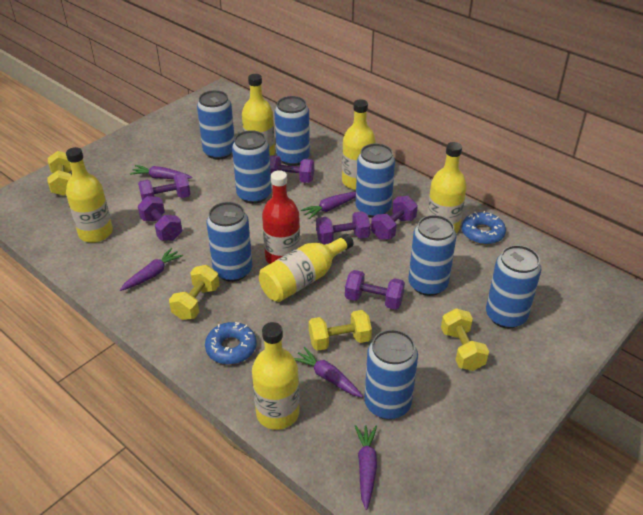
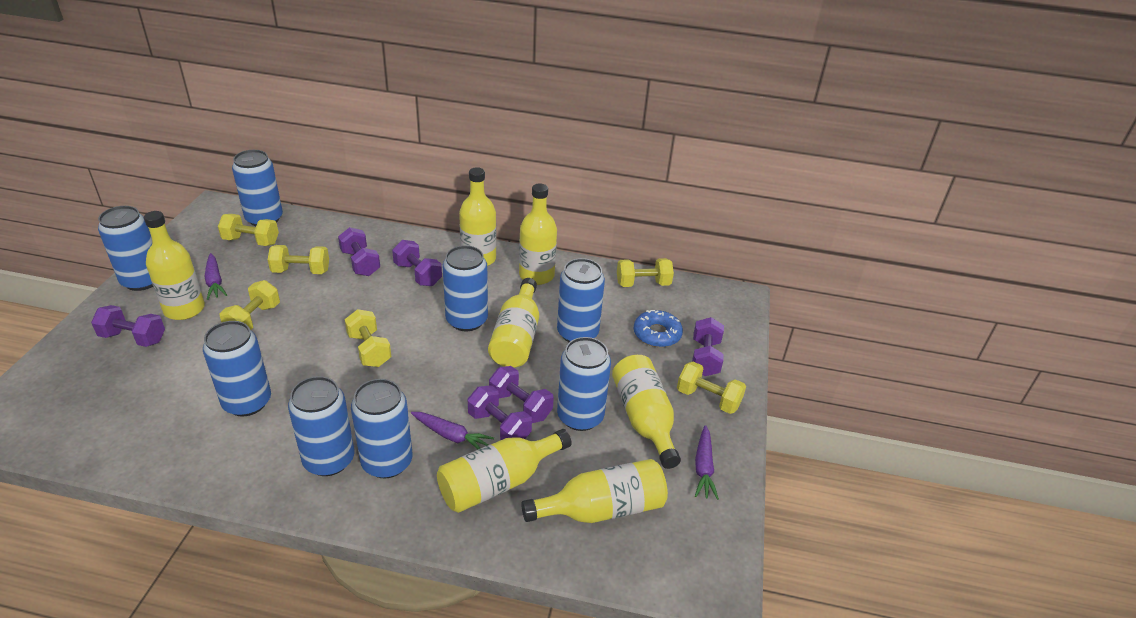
blue donut: 2 -> 1
purple carrot: 5 -> 3
red bottle: 1 -> 0
yellow bottle: 6 -> 7
yellow dumbbell: 4 -> 6

